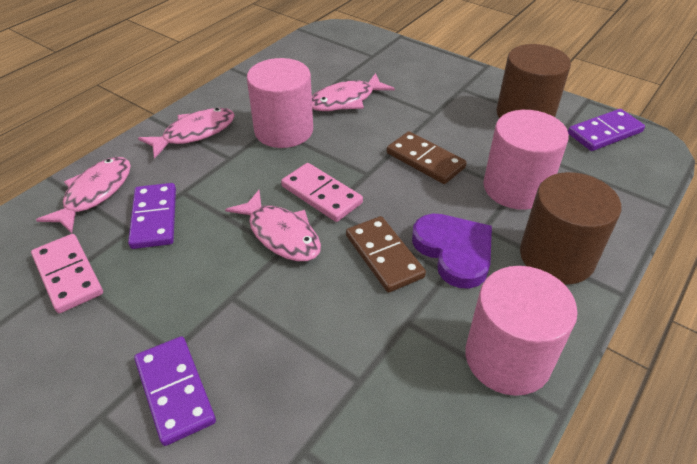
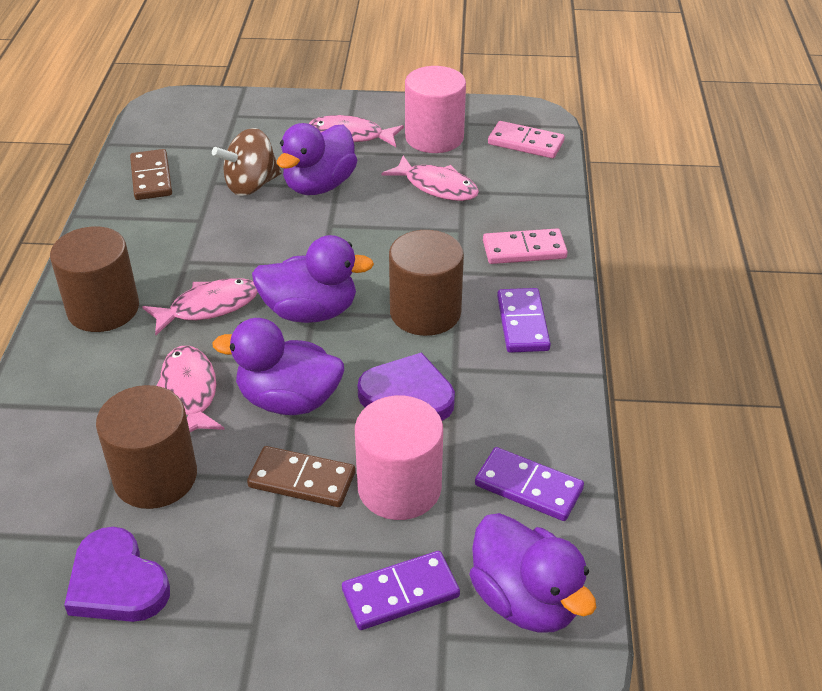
brown cylinder: 2 -> 3
brown spinning top: 0 -> 1
pink cylinder: 3 -> 2
purple duck: 0 -> 4
purple heart: 1 -> 2

